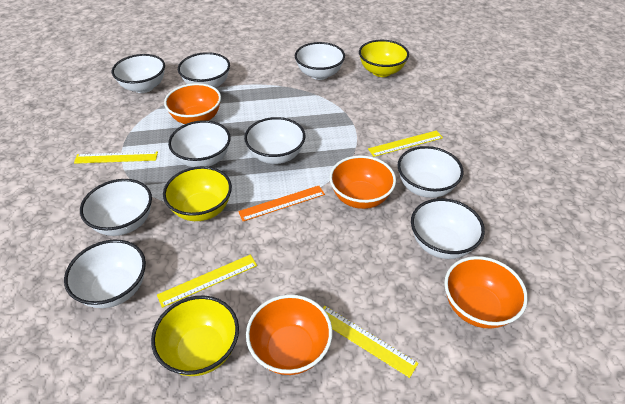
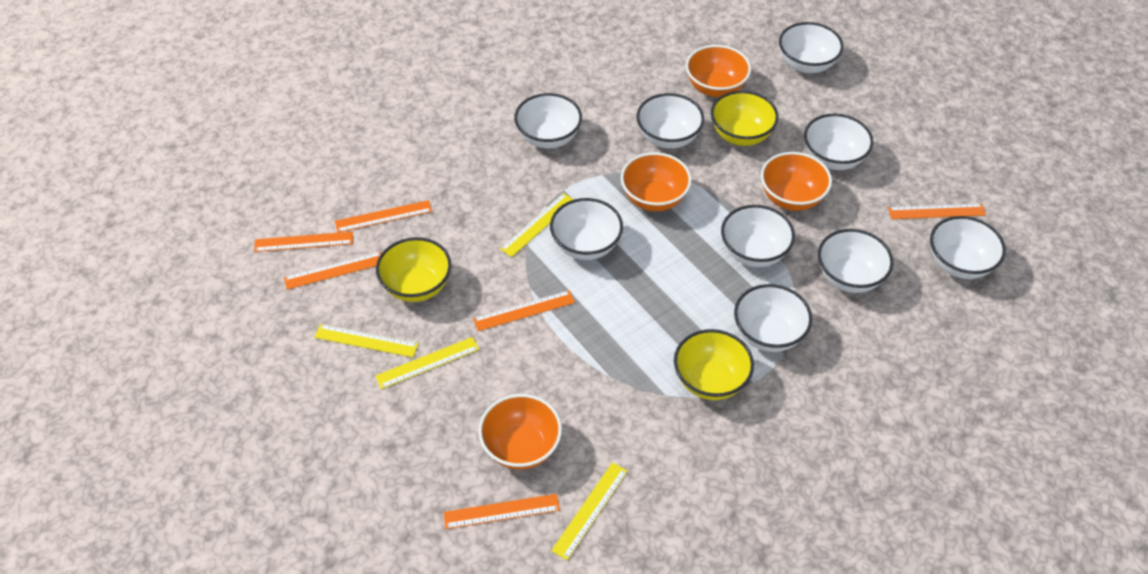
orange ruler: 1 -> 6

